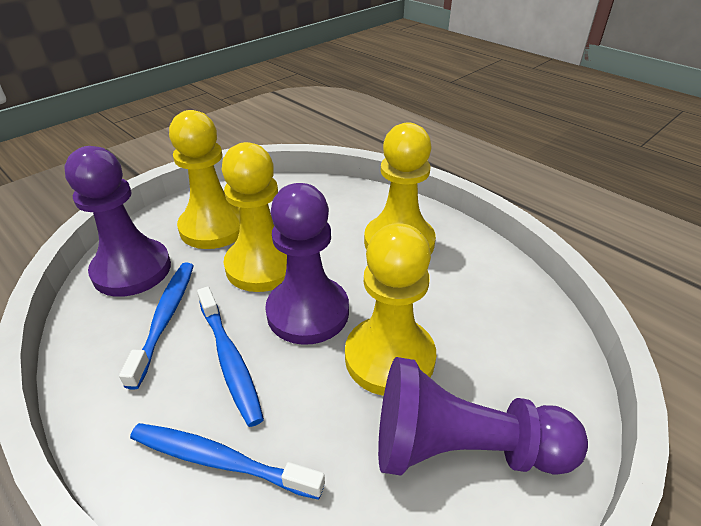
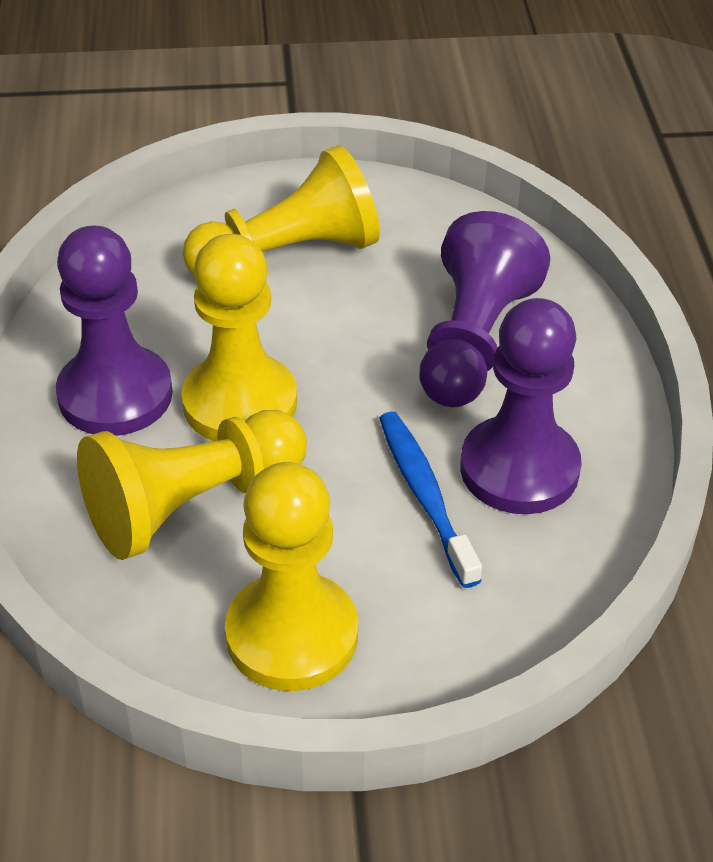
blue toothbrush: 3 -> 1

